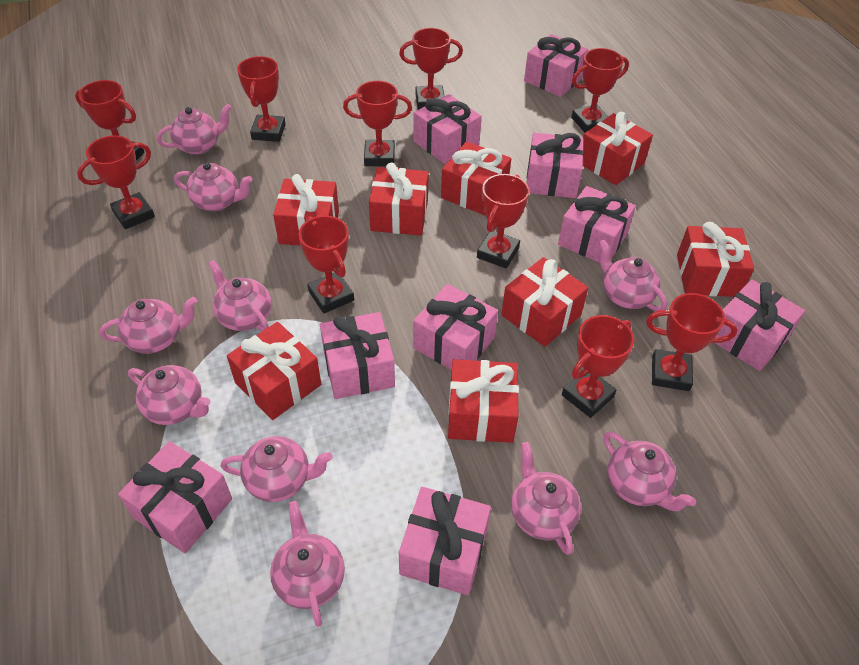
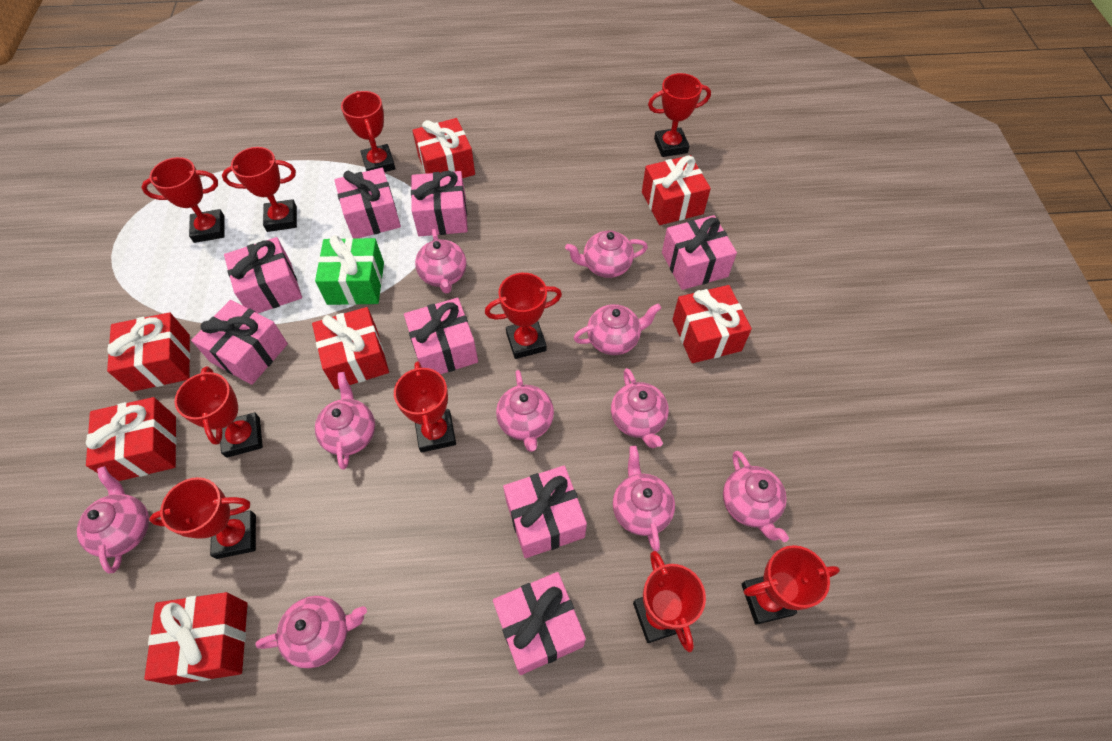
green gift: 0 -> 1
pink gift: 9 -> 8
red gift: 8 -> 7

